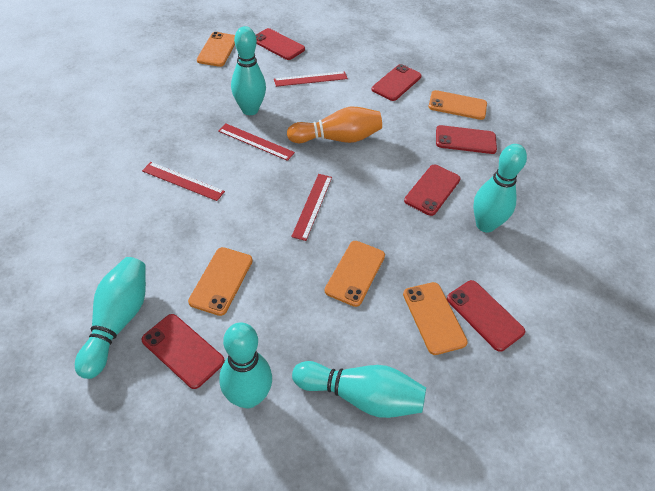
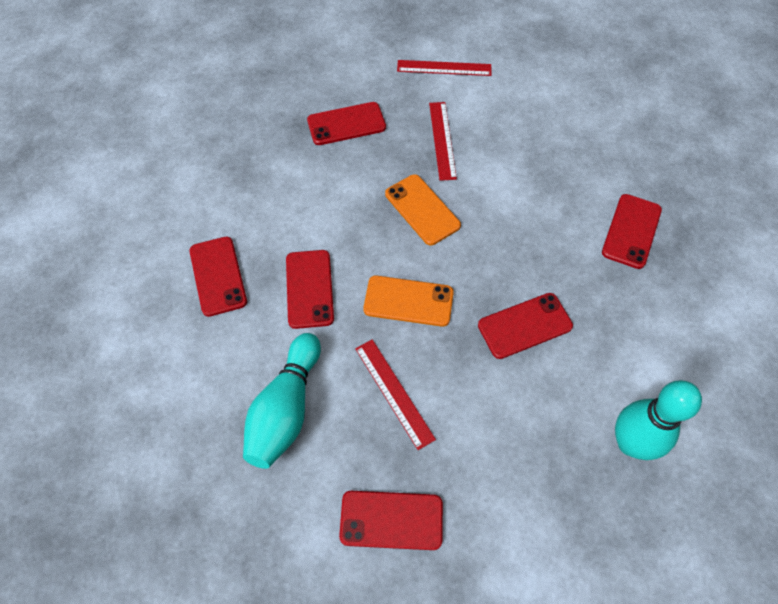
orange bowling pin: 1 -> 0
orange phone: 5 -> 2
red ruler: 4 -> 3
turquoise bowling pin: 5 -> 2

